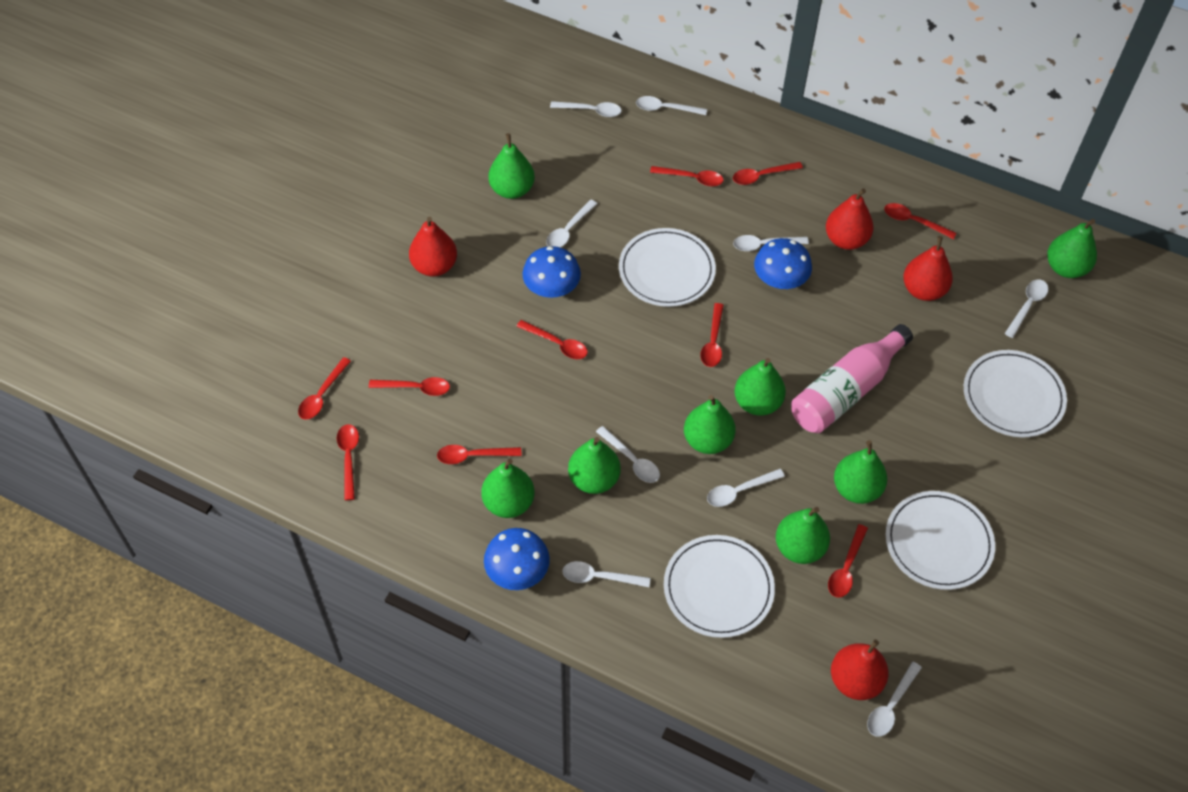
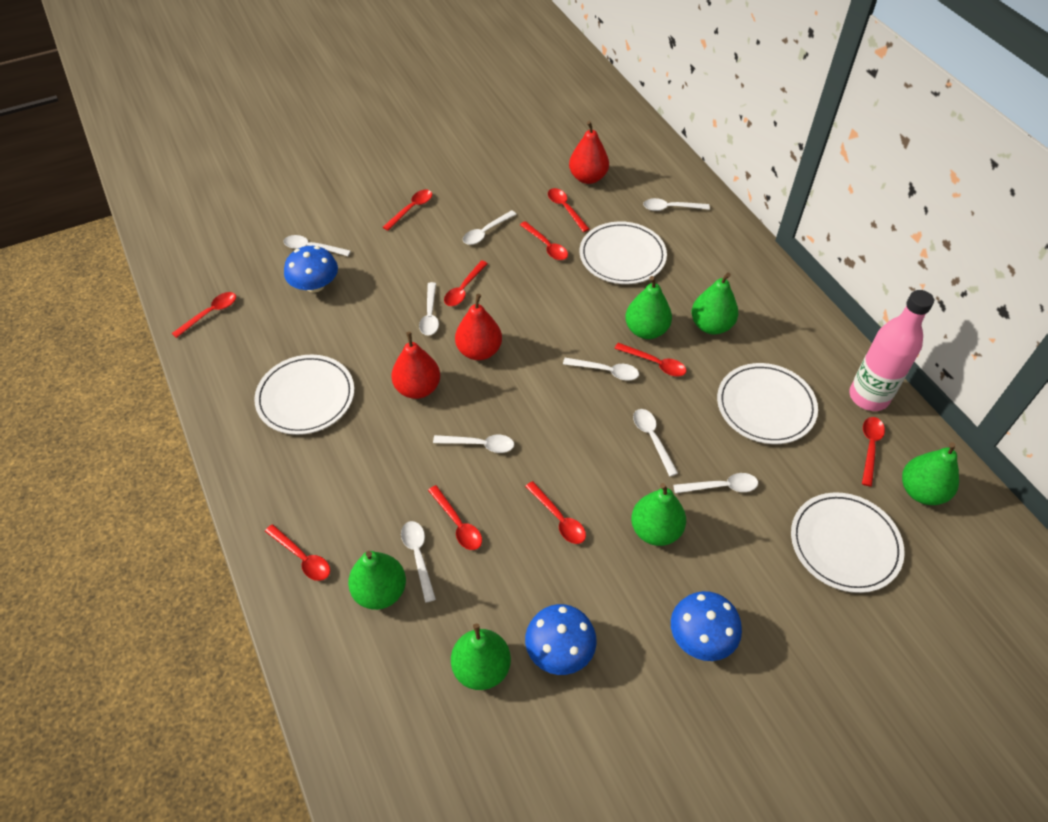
green pear: 8 -> 6
red pear: 4 -> 3

